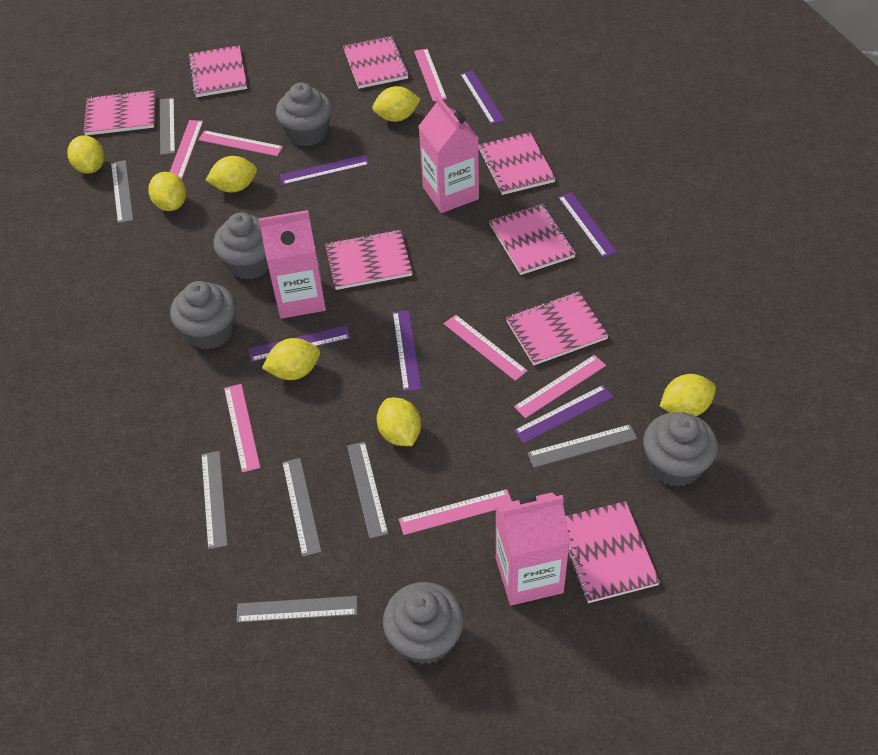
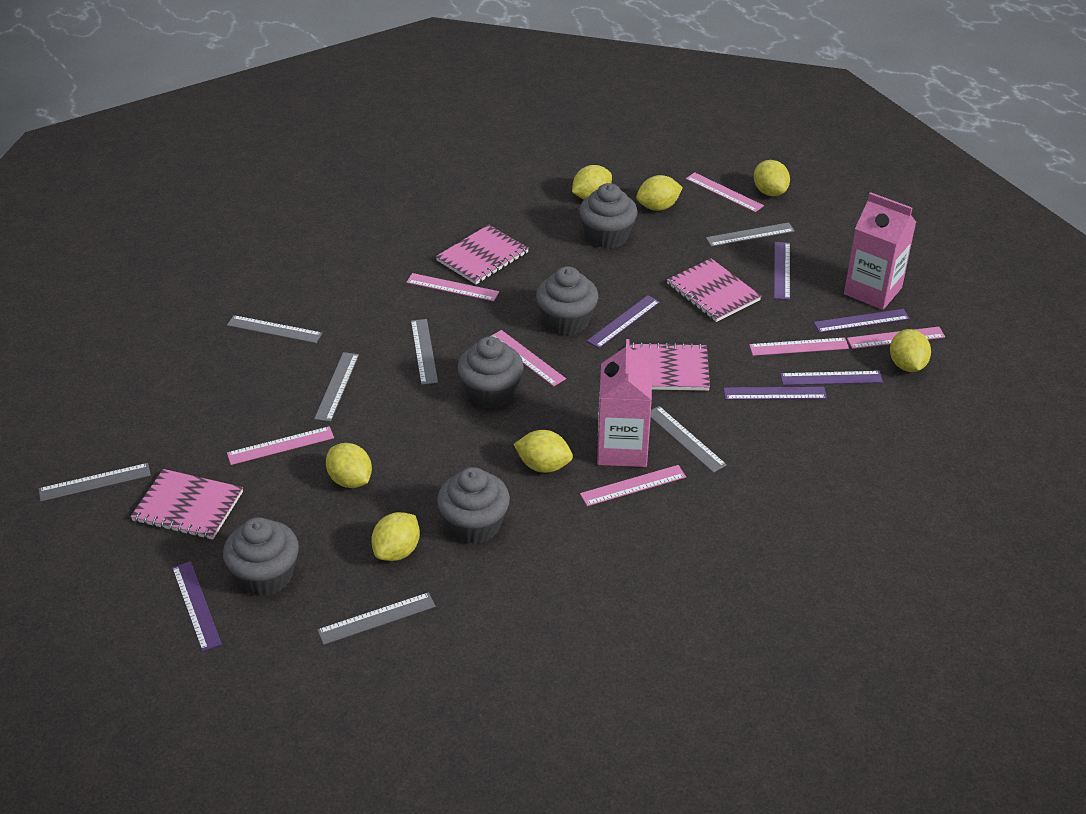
pink carton: 3 -> 2
pink notebook: 8 -> 4

